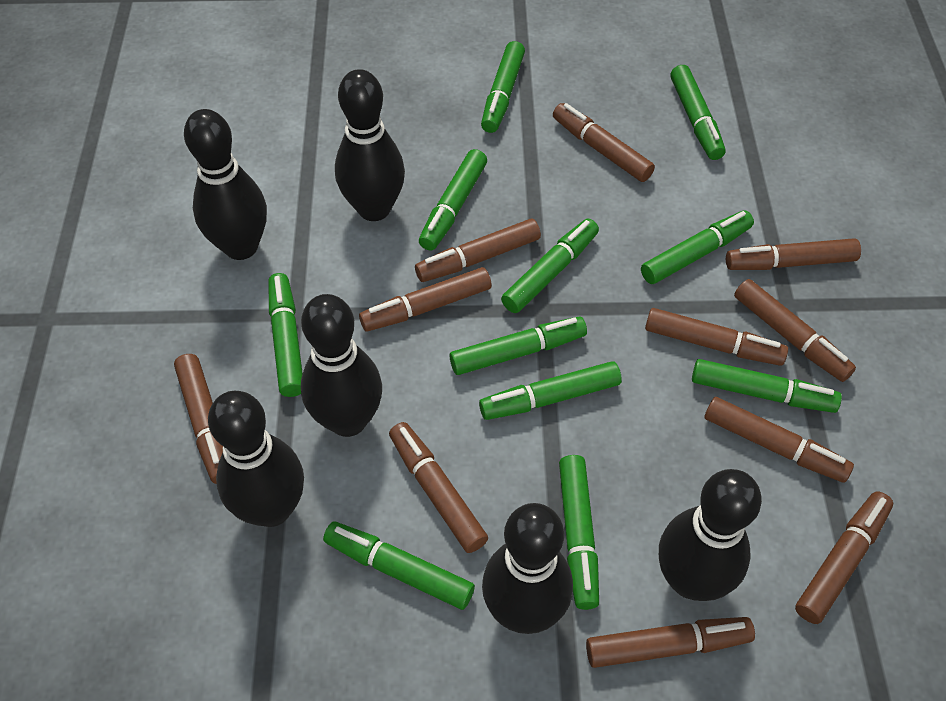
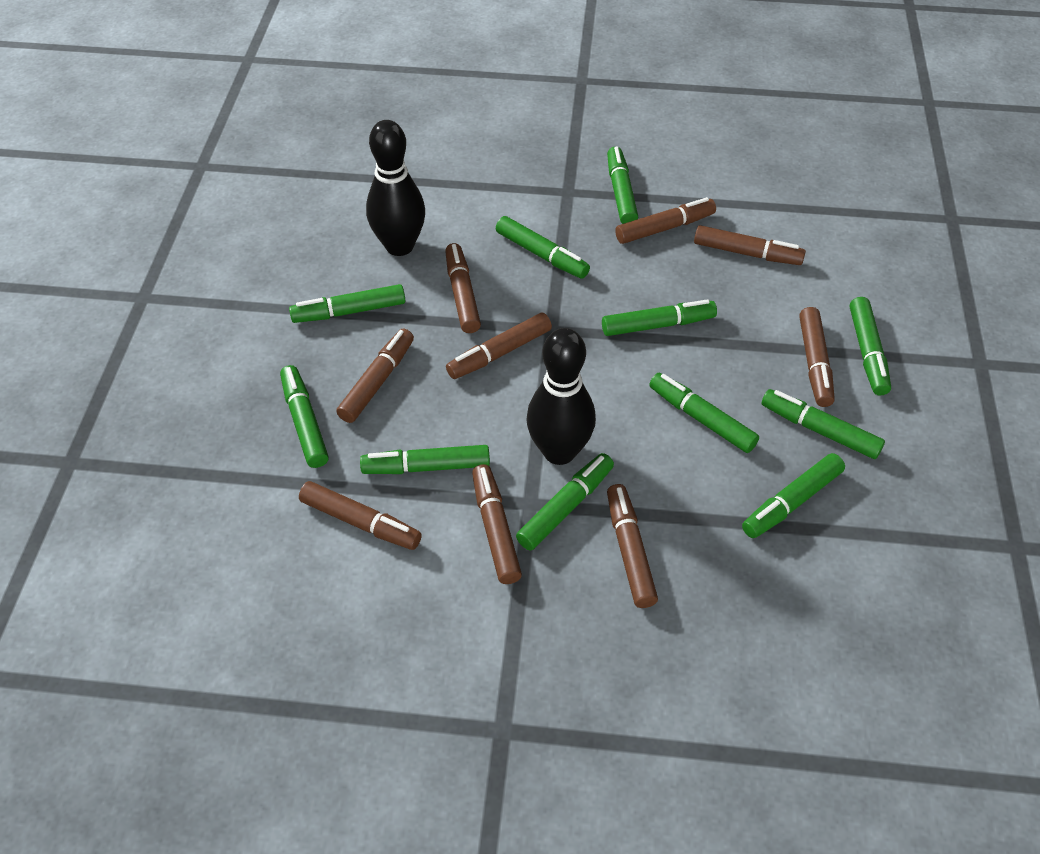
black bowling pin: 6 -> 2
brown marker: 11 -> 9

